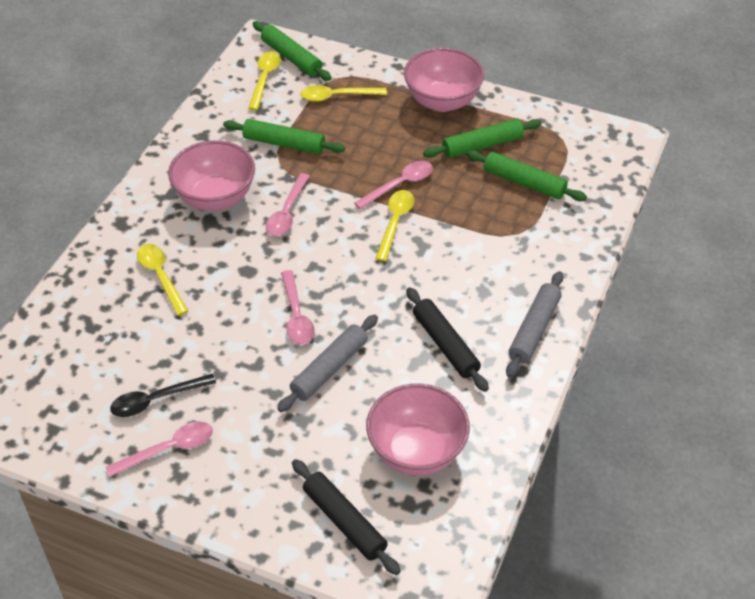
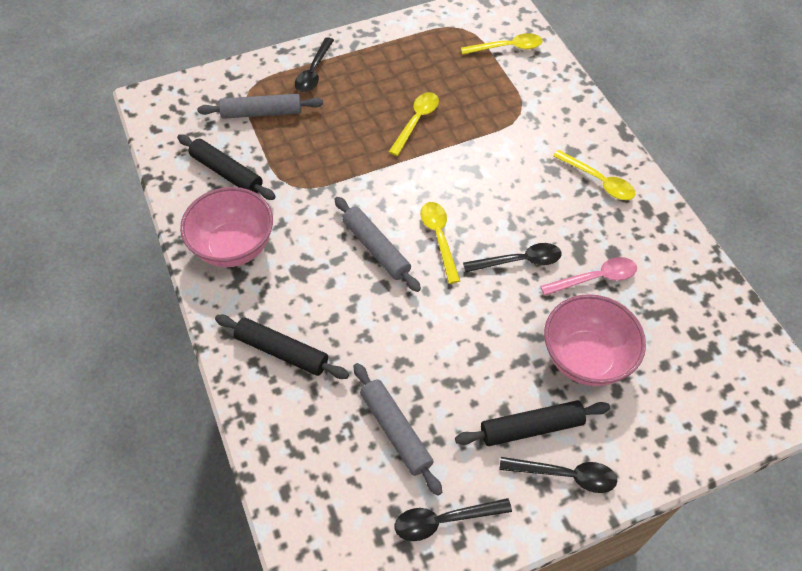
black rolling pin: 2 -> 3
black spoon: 1 -> 4
green rolling pin: 4 -> 0
grey rolling pin: 2 -> 3
pink bowl: 3 -> 2
pink spoon: 4 -> 1

